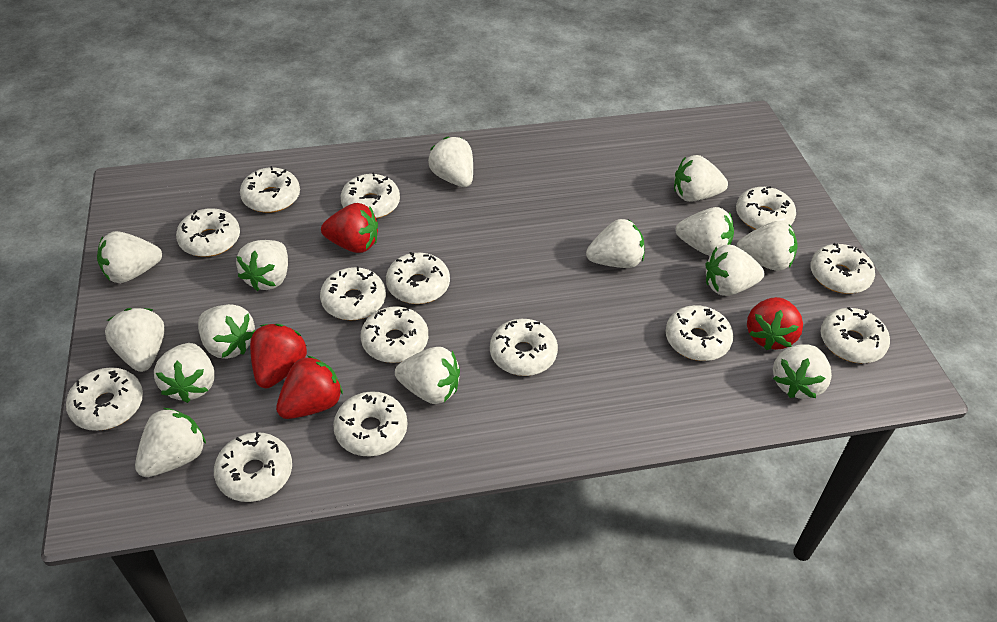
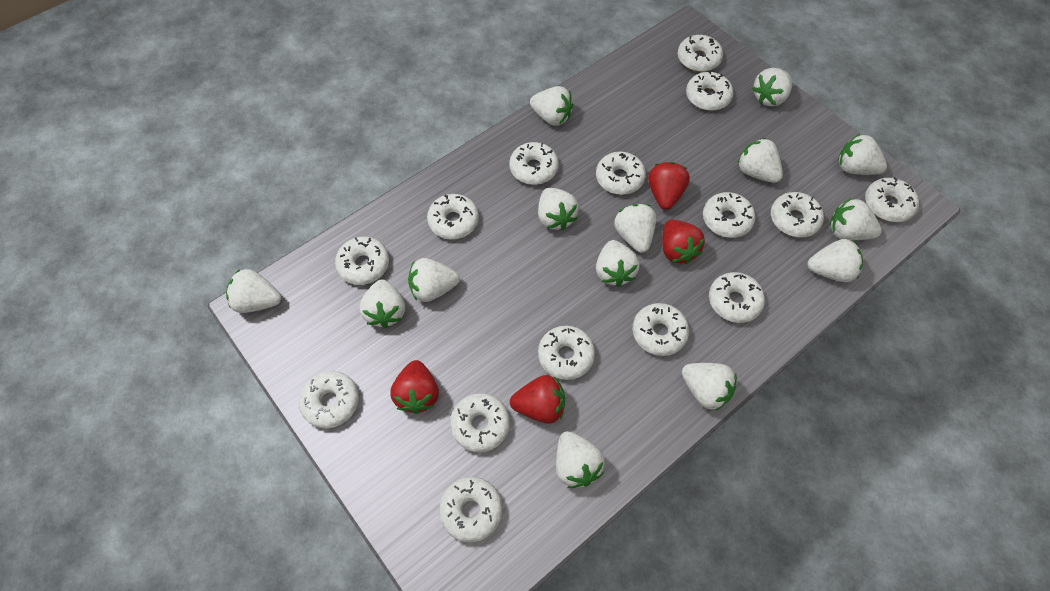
white donut: 14 -> 15

